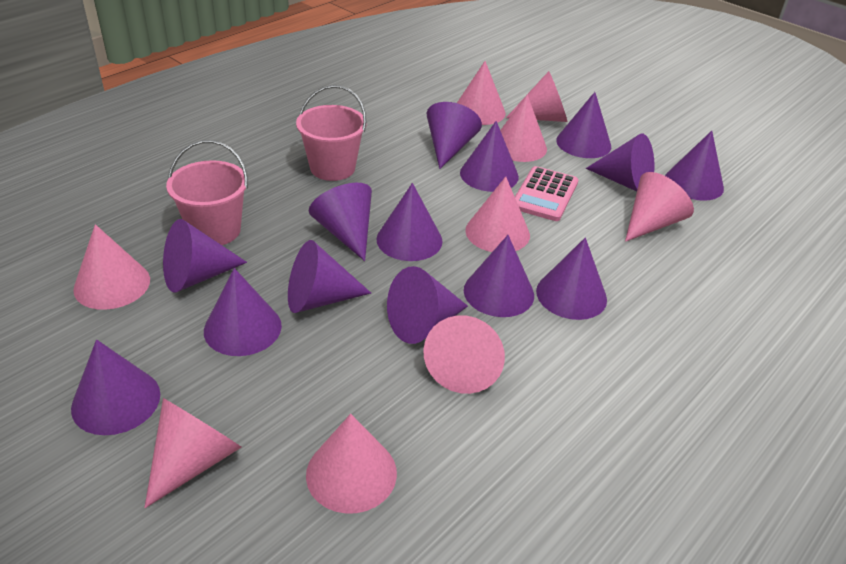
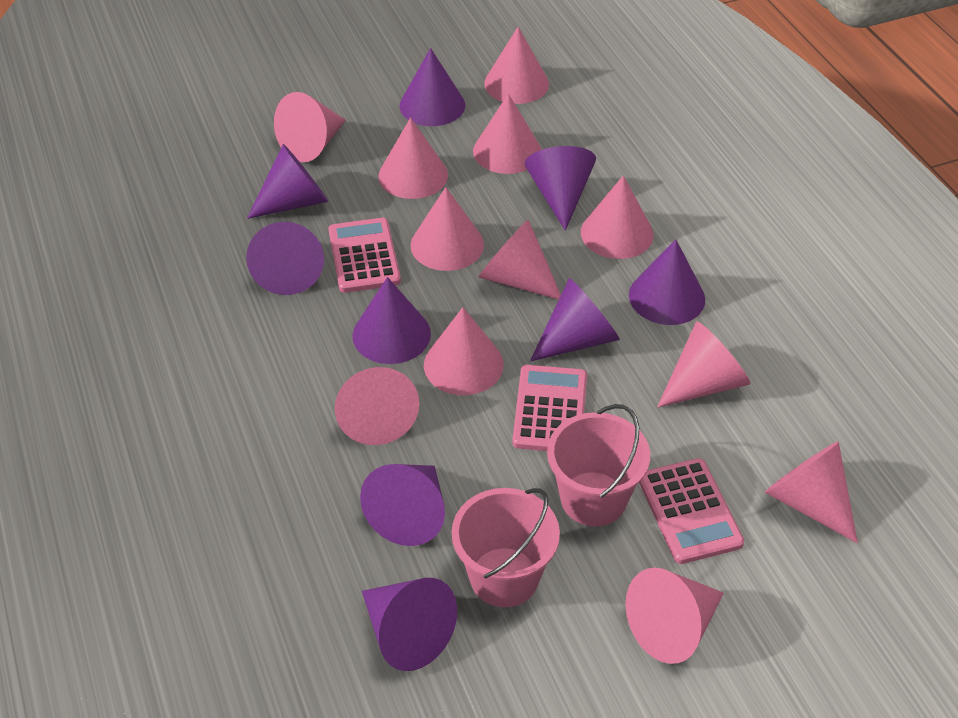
pink calculator: 1 -> 3
pink cone: 9 -> 12
purple cone: 14 -> 9

